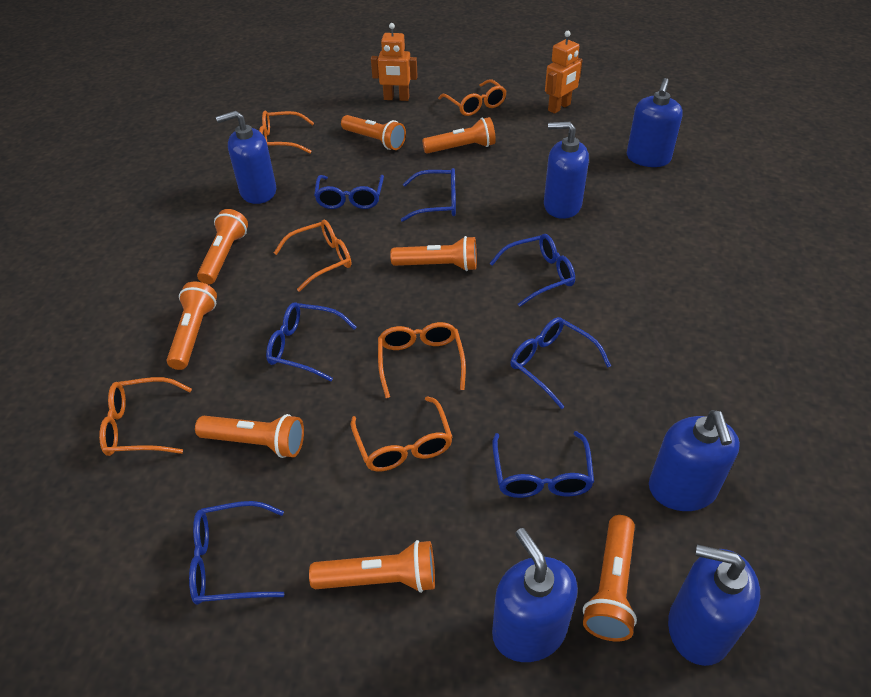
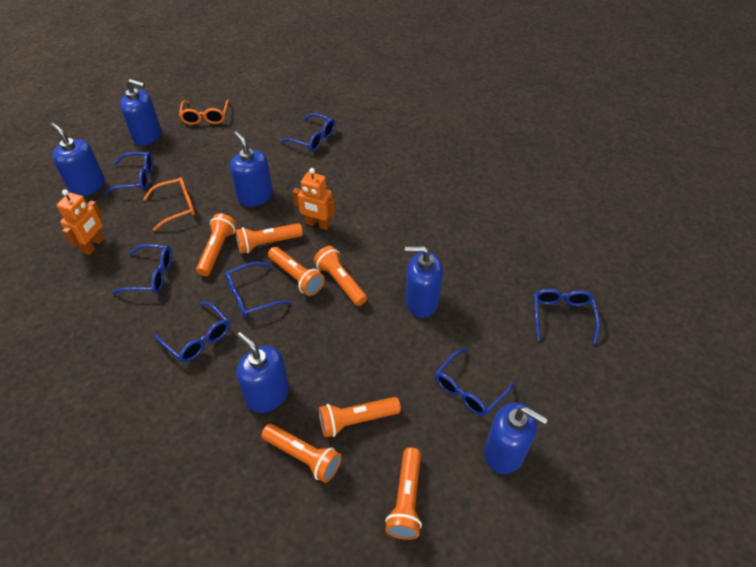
orange flashlight: 8 -> 7
orange glasses: 6 -> 2

